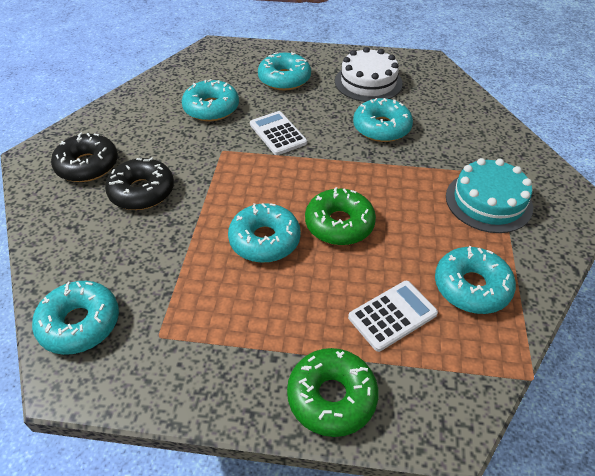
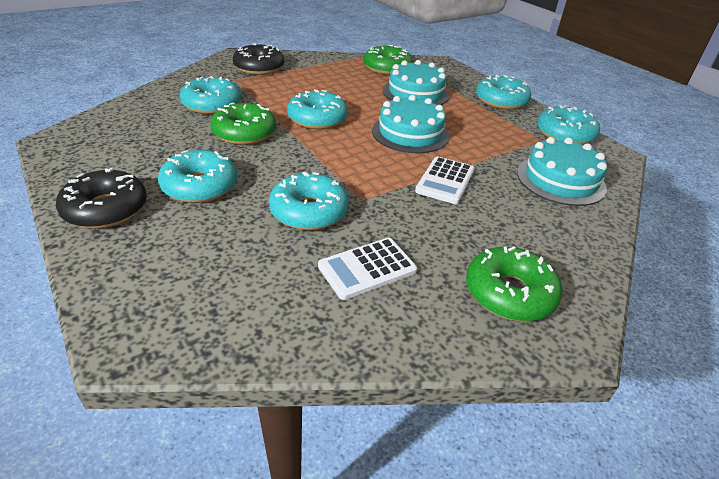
green donut: 2 -> 3
turquoise cake: 1 -> 3
white cake: 1 -> 0

